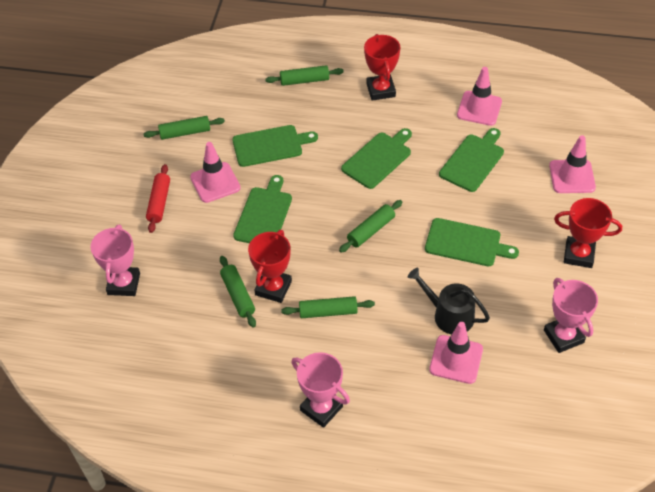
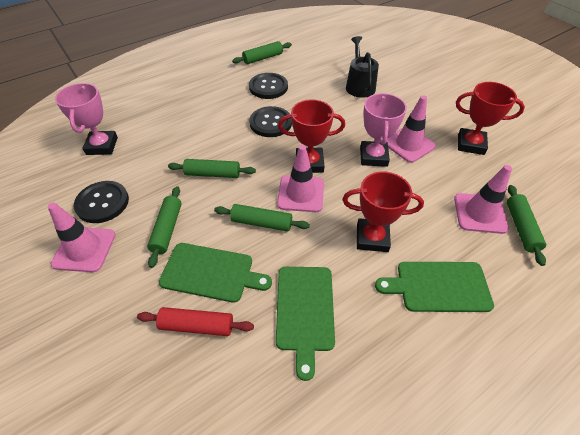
black button: 0 -> 3
green cutting board: 5 -> 3
pink trophy: 3 -> 2

